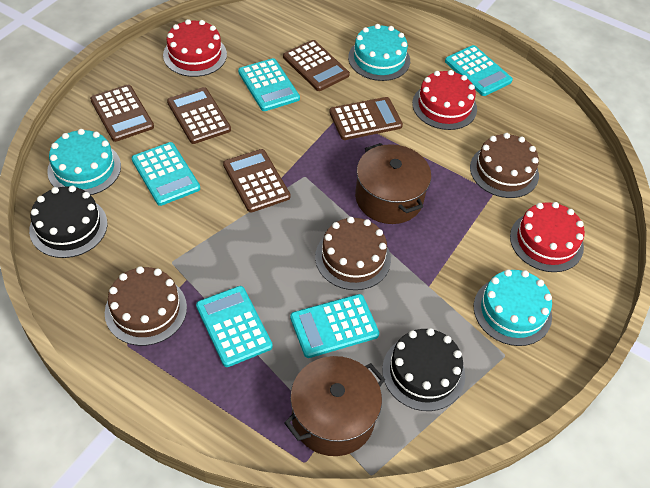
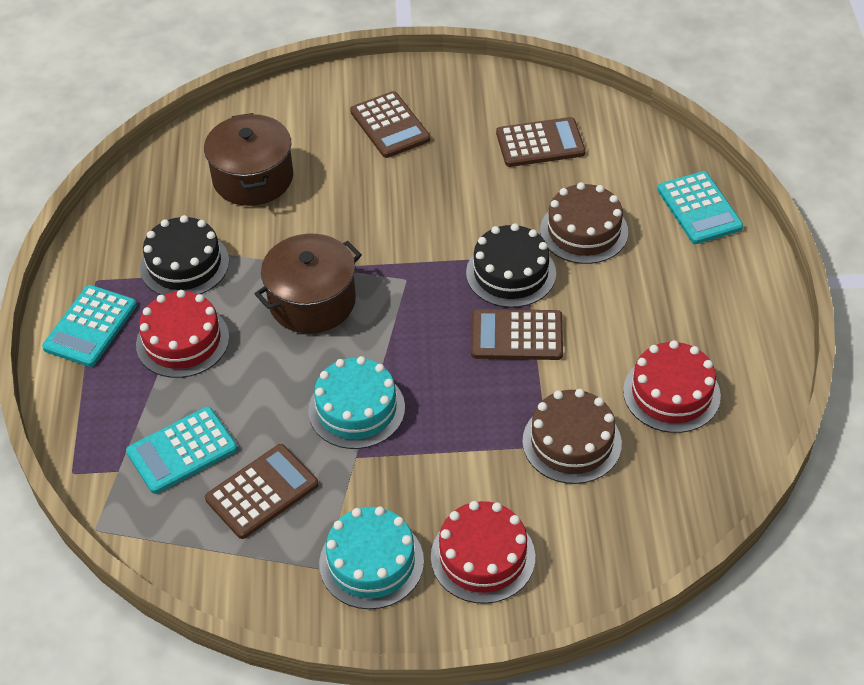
brown cake: 3 -> 2
brown calculator: 5 -> 4
turquoise cake: 3 -> 2
turquoise calculator: 5 -> 3

